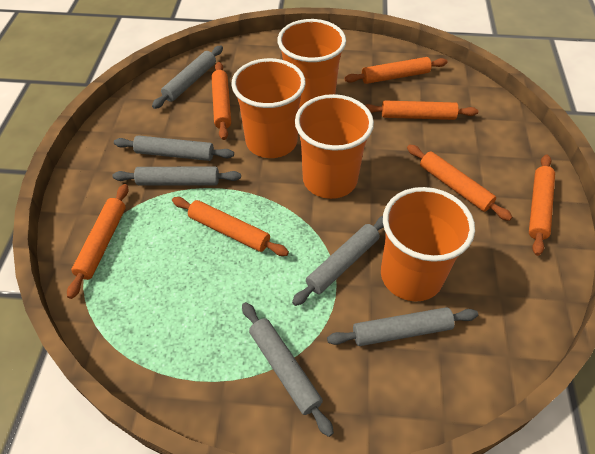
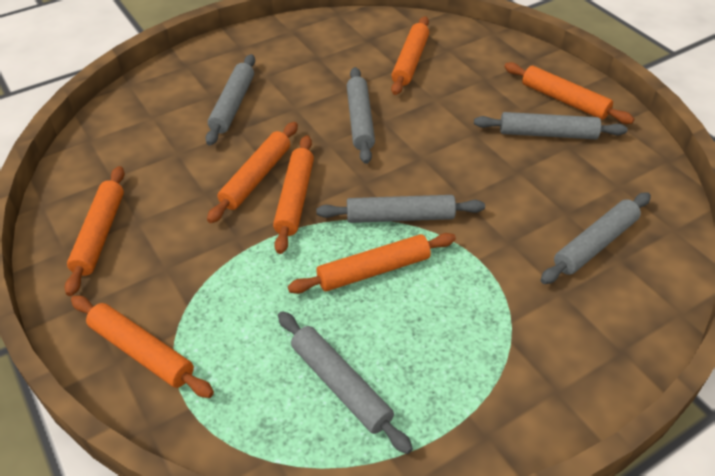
orange cup: 4 -> 0

